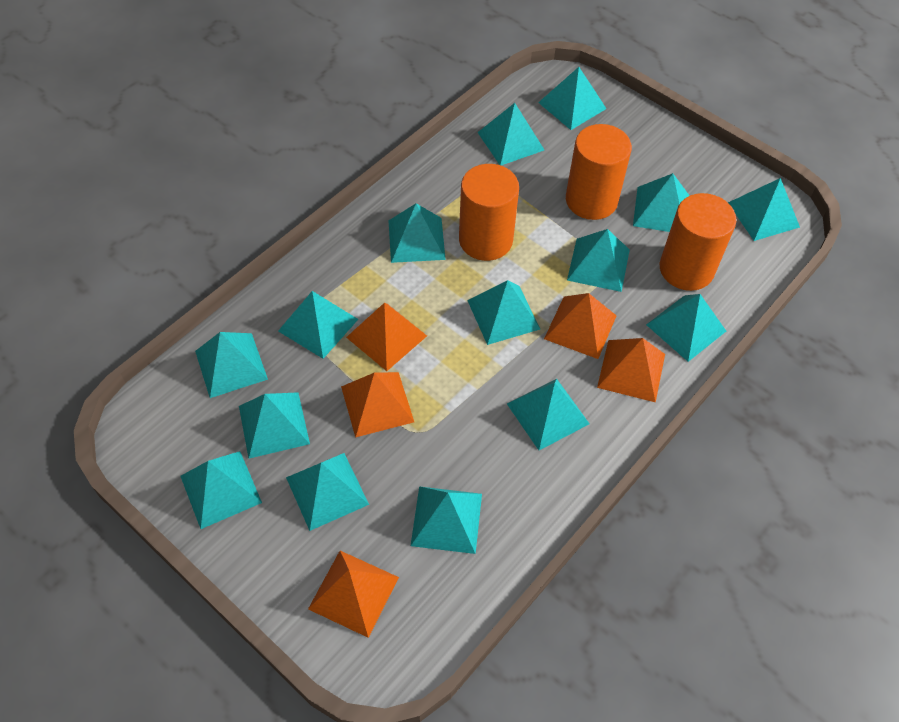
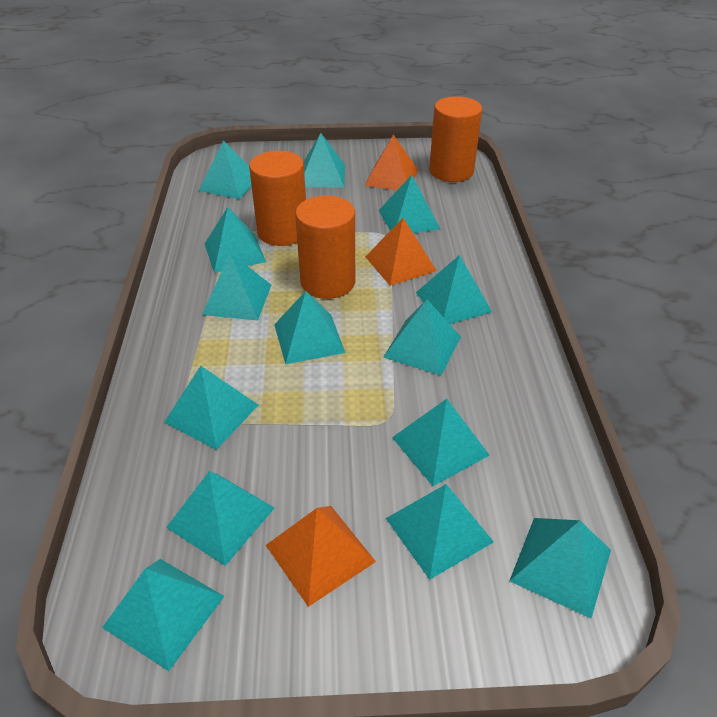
orange pyramid: 5 -> 3
turquoise pyramid: 15 -> 14

